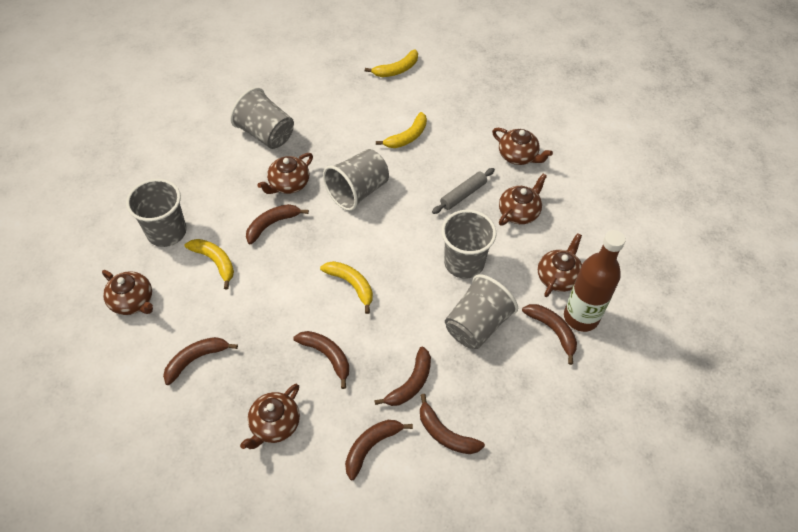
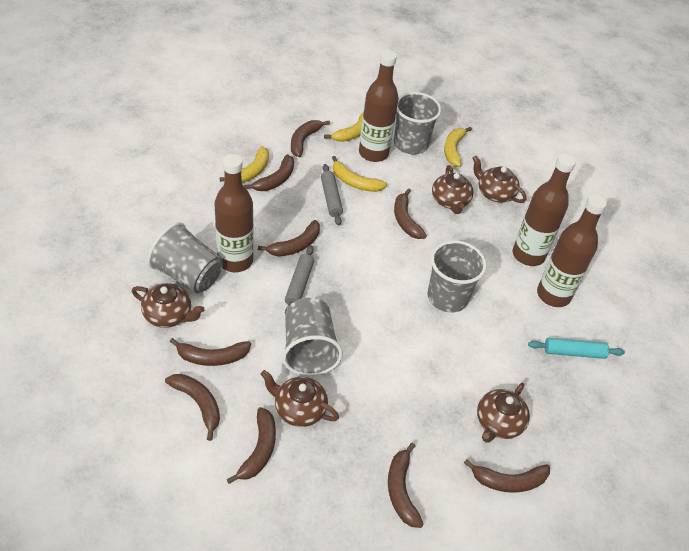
brown banana: 7 -> 9
brown bottle: 1 -> 4
brown teapot: 6 -> 5
grey cup: 5 -> 4
grey rolling pin: 1 -> 2
turquoise rolling pin: 0 -> 1

